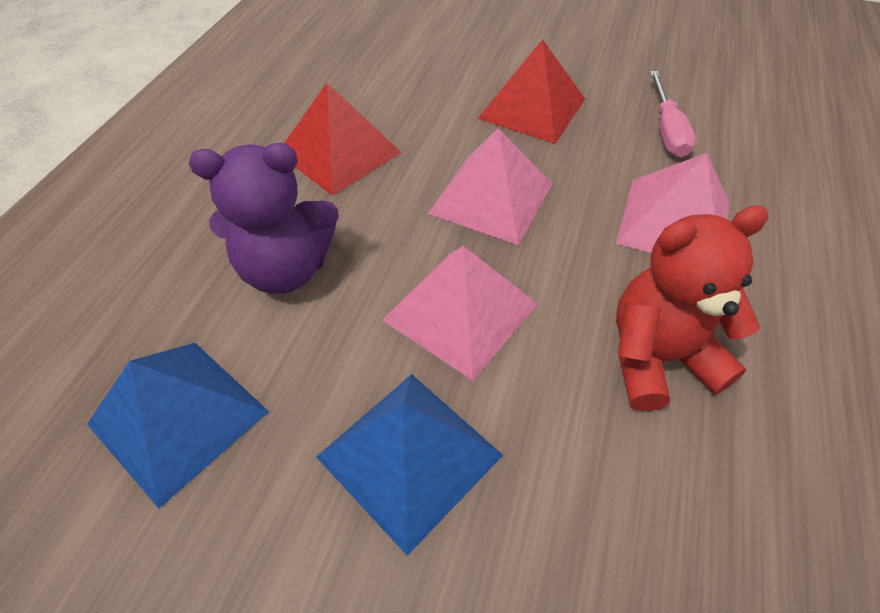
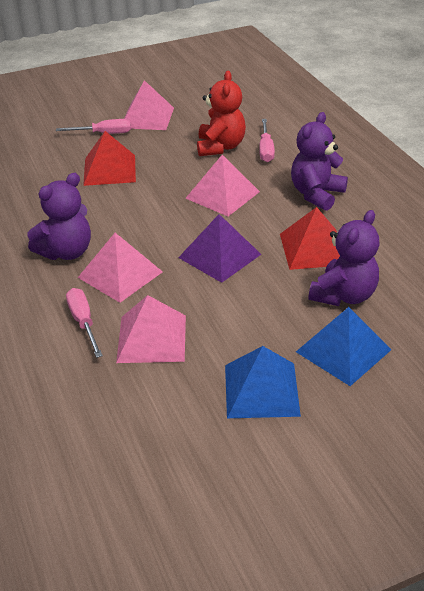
pink pyramid: 3 -> 4
pink screwdriver: 1 -> 3
purple pyramid: 0 -> 1
purple teddy bear: 1 -> 3

